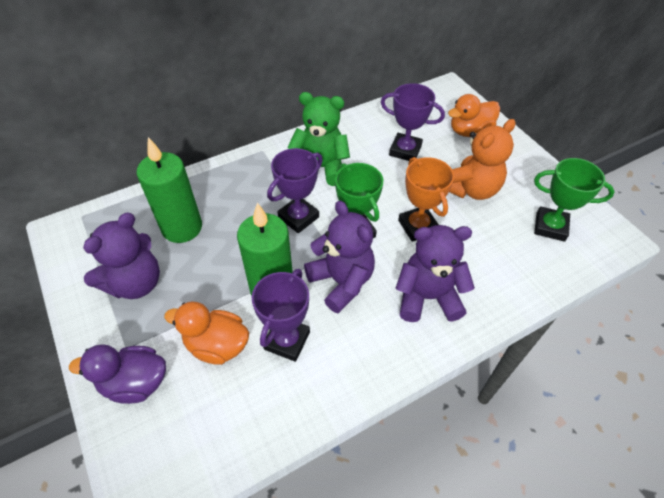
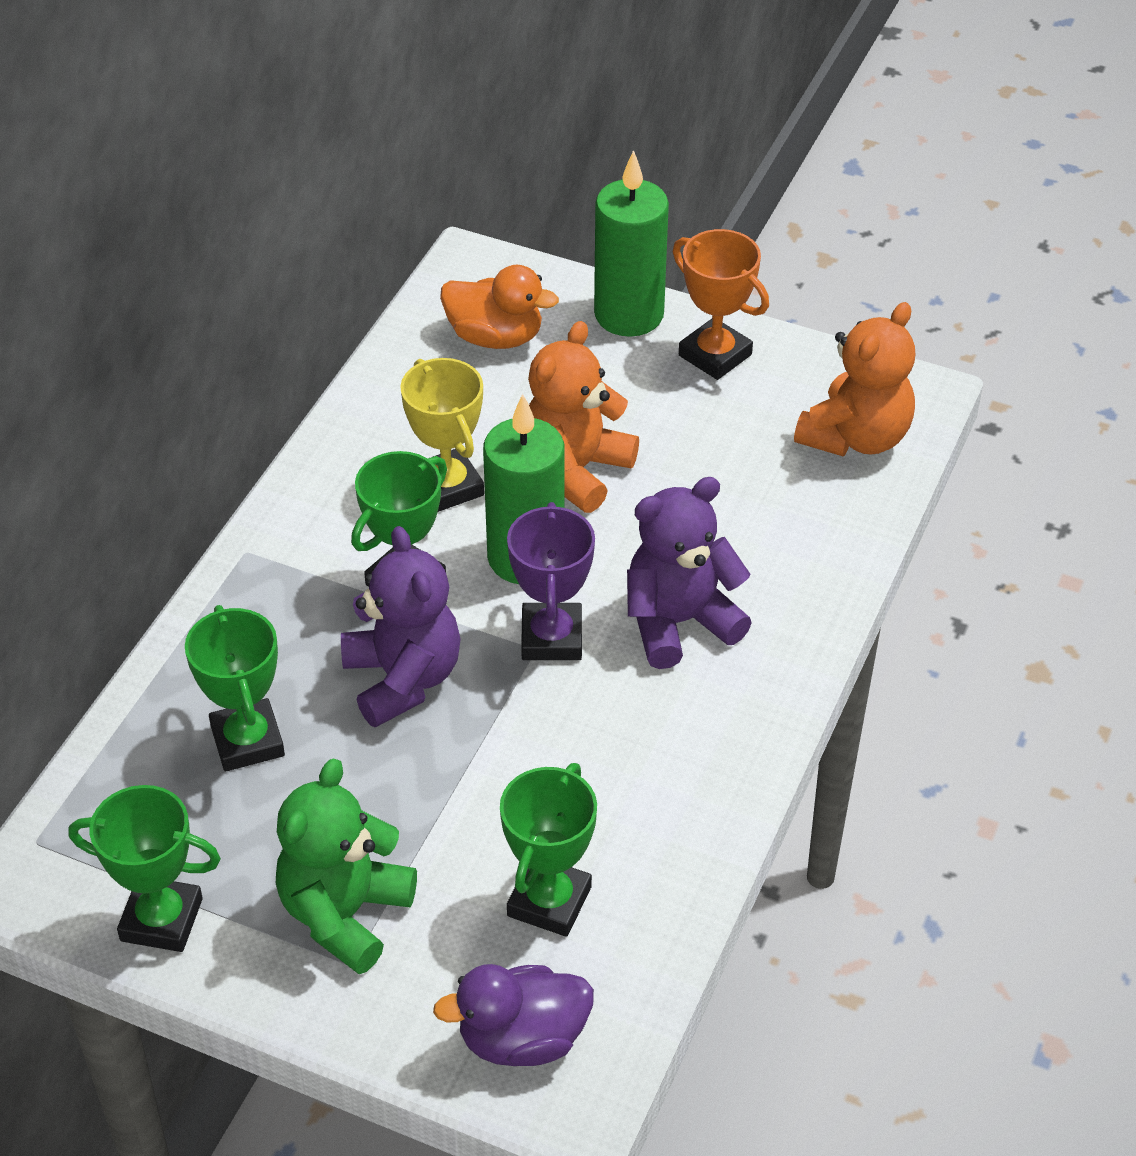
green trophy: 2 -> 4
orange duck: 2 -> 1
orange teddy bear: 1 -> 2
purple teddy bear: 3 -> 2
purple trophy: 3 -> 1
yellow trophy: 0 -> 1

